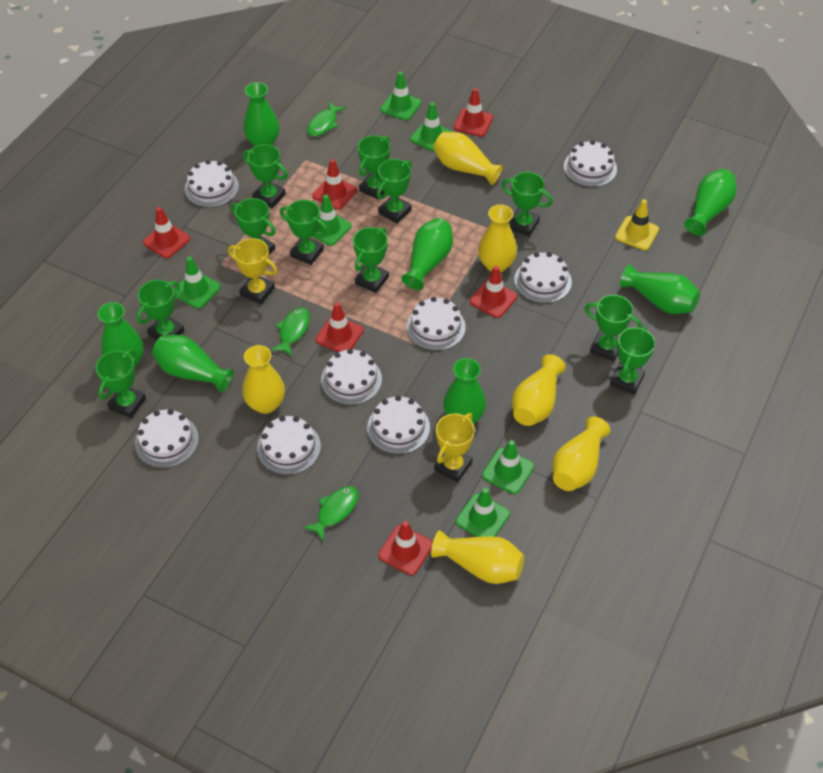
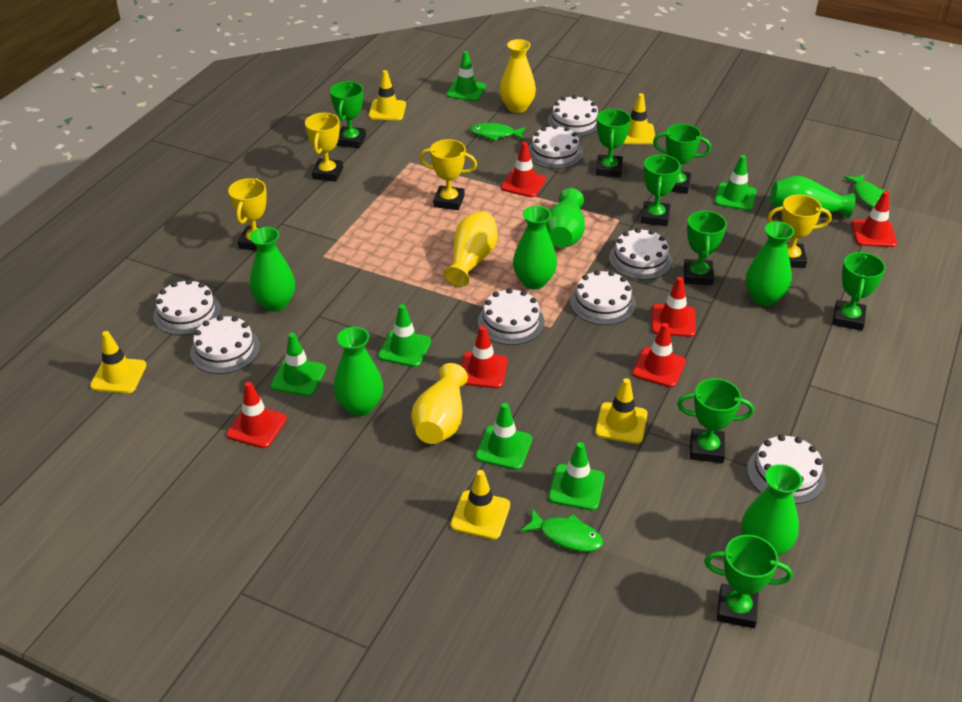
green trophy: 11 -> 8
yellow traffic cone: 1 -> 5
yellow trophy: 2 -> 4
yellow vase: 6 -> 3

